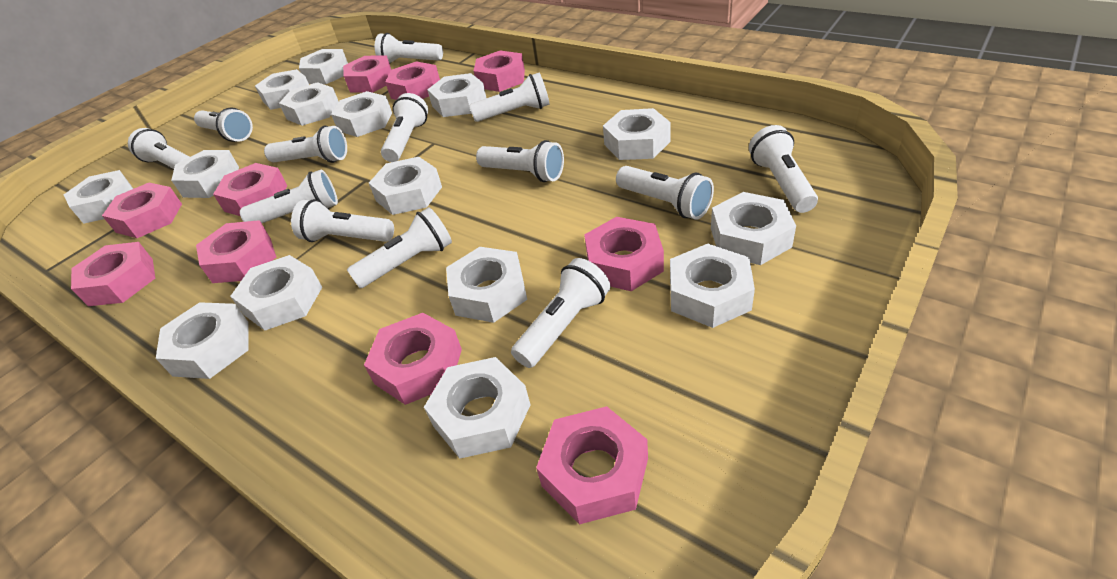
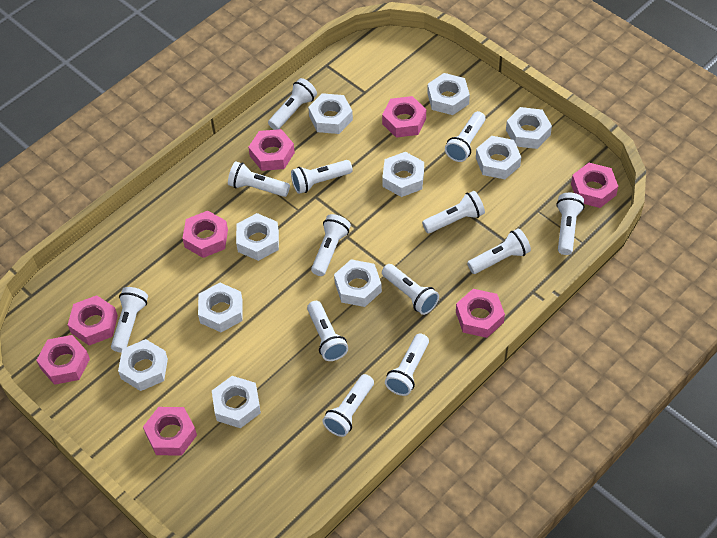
pink nut: 10 -> 8
white nut: 15 -> 10

